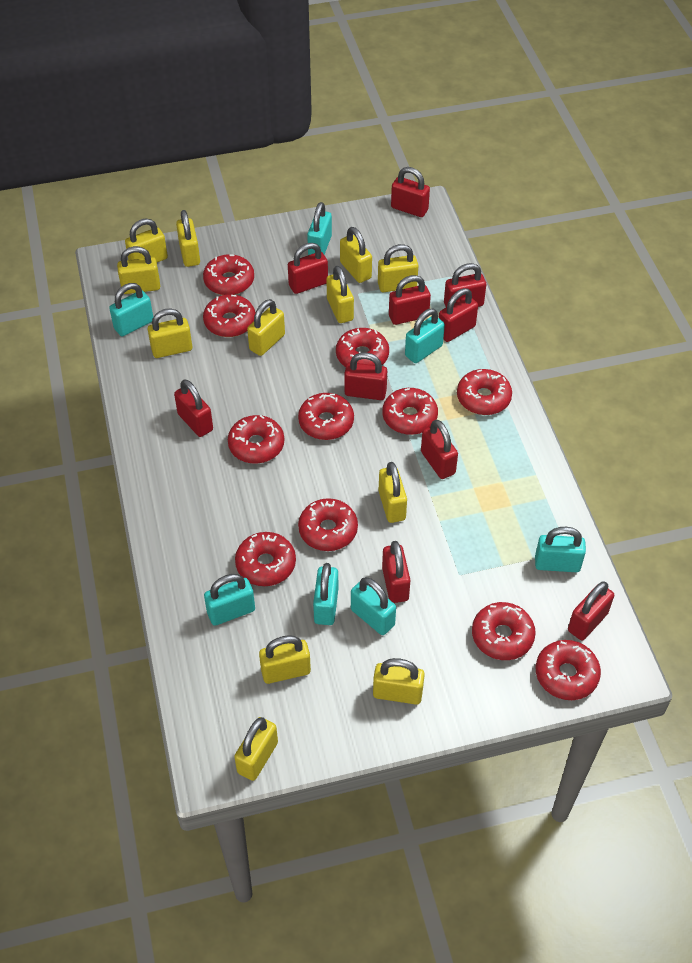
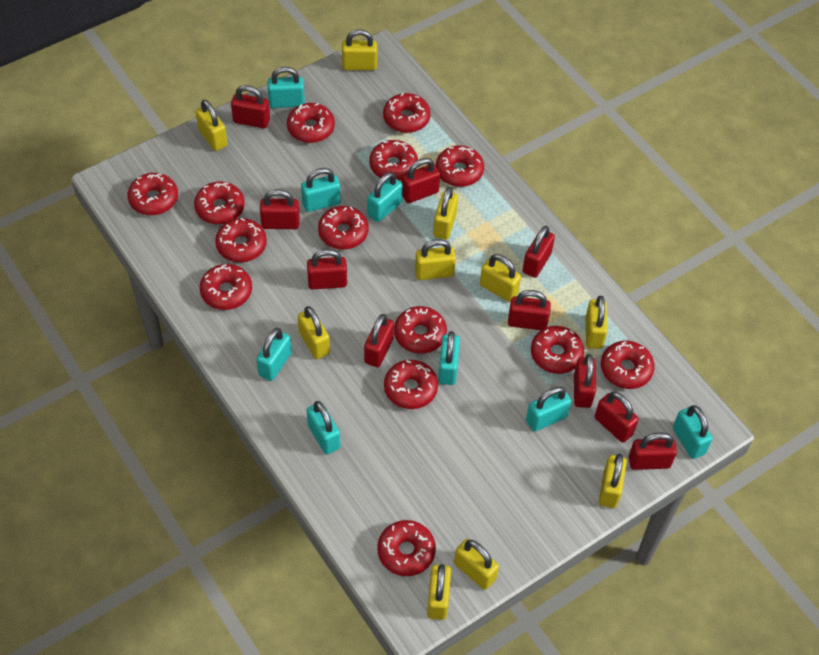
red donut: 11 -> 14
turquoise padlock: 7 -> 8
yellow padlock: 12 -> 10

